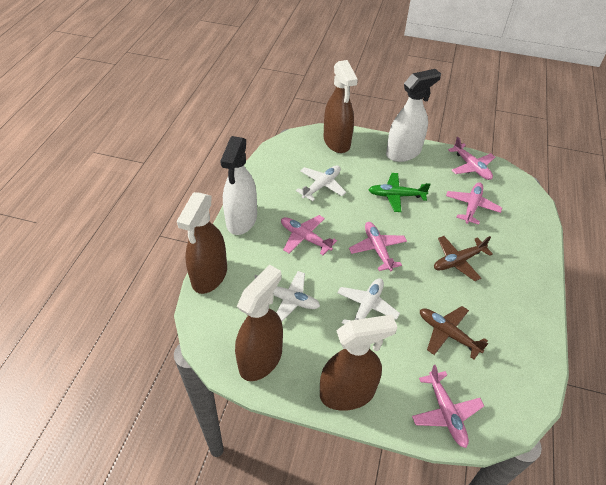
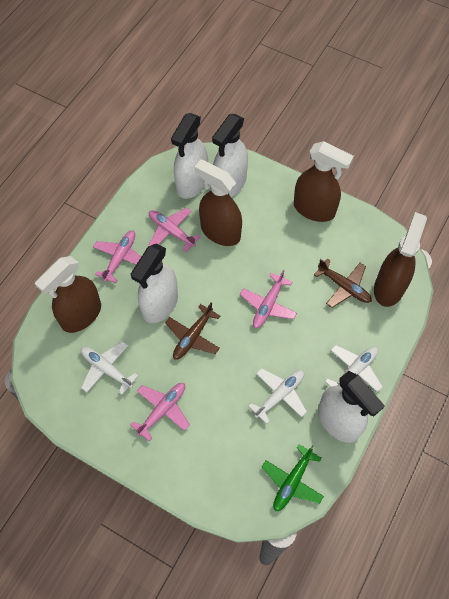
pink plane: 5 -> 4
white spray bottle: 2 -> 4

